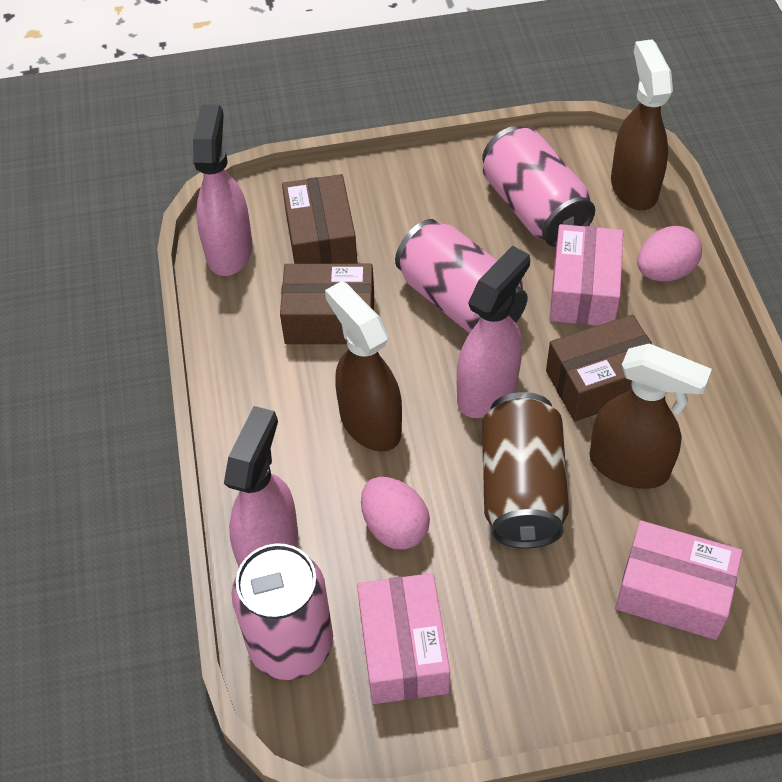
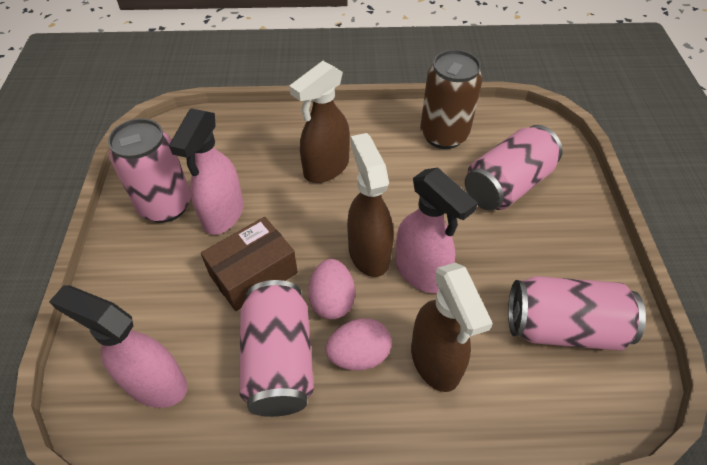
brown box: 3 -> 1
pink box: 3 -> 0
pink can: 3 -> 4

